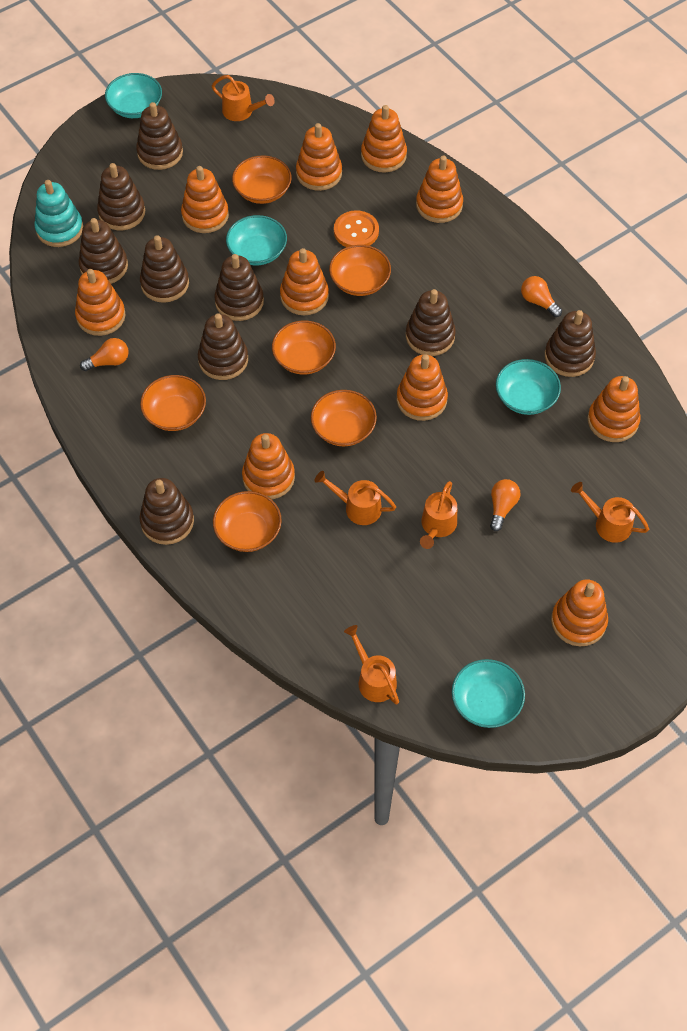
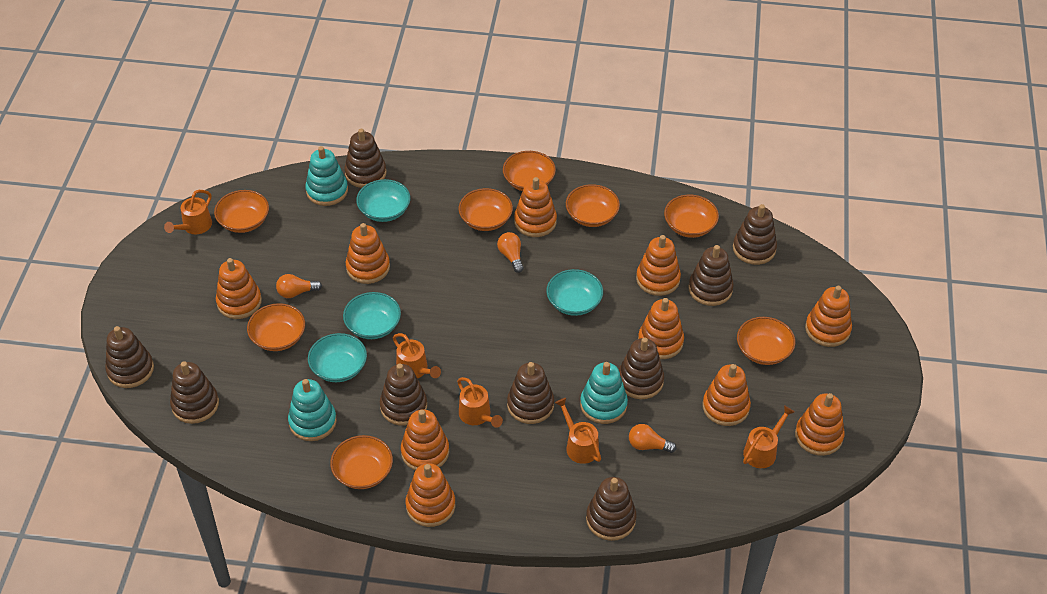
orange bowl: 6 -> 8
orange button: 1 -> 0
turquoise stacking toy: 1 -> 3

